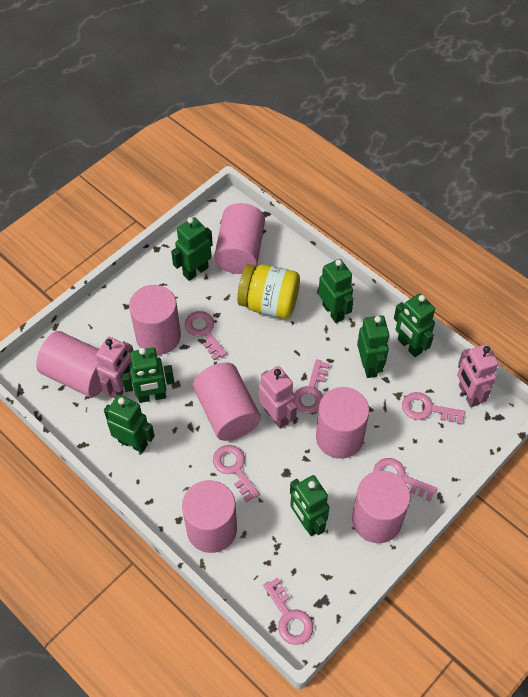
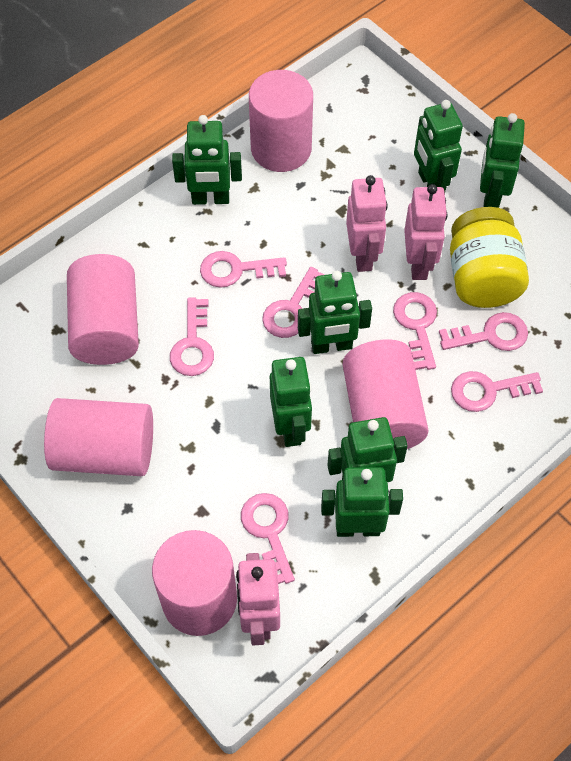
pink cylinder: 7 -> 5
pink key: 6 -> 7

